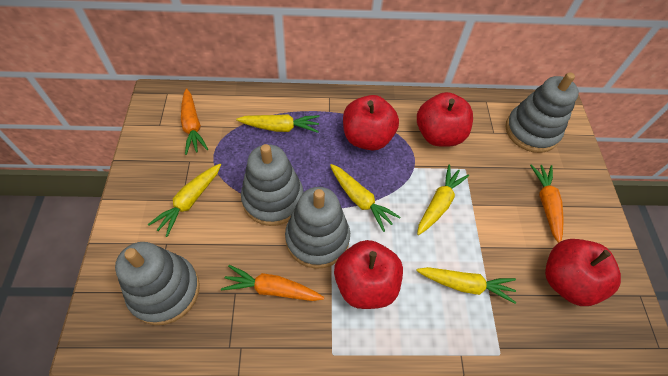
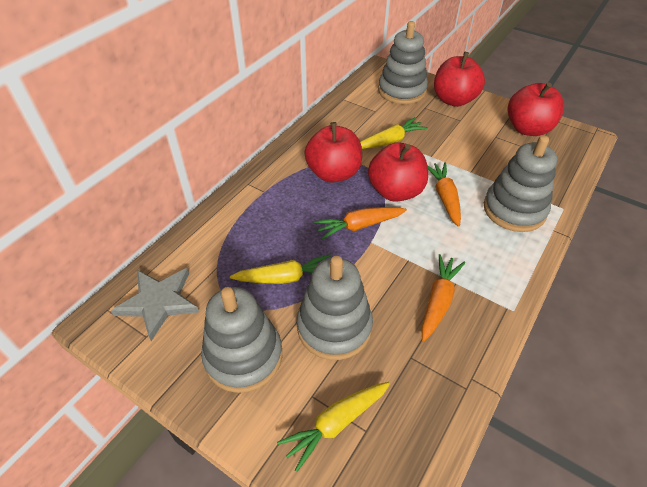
grey star: 0 -> 1
yellow carrot: 5 -> 3

